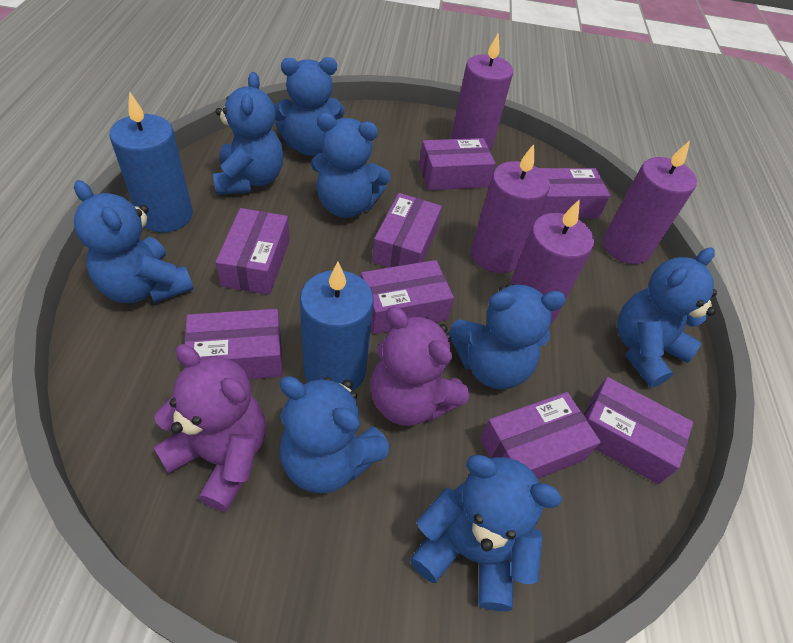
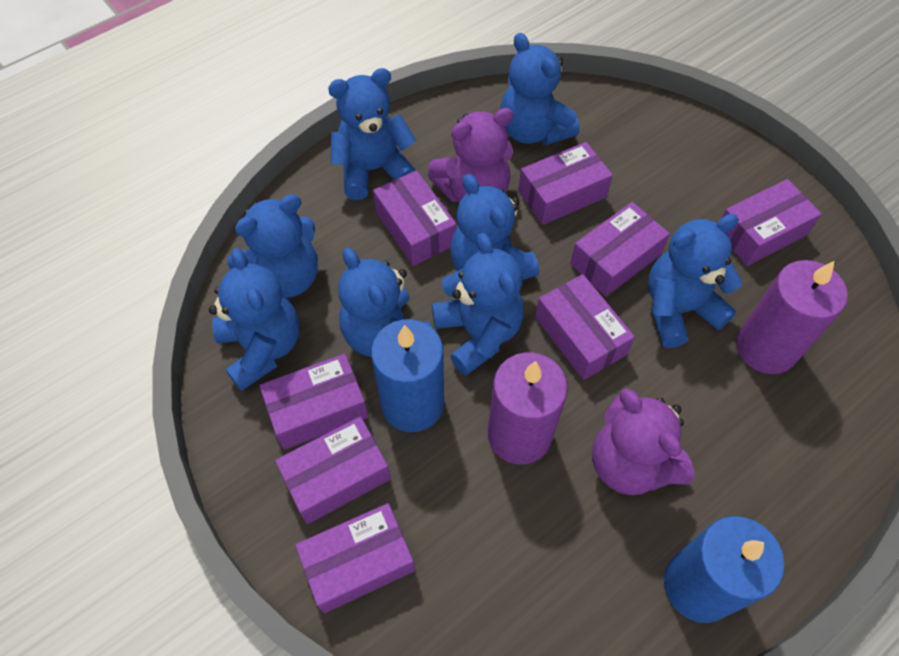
purple candle: 4 -> 2

